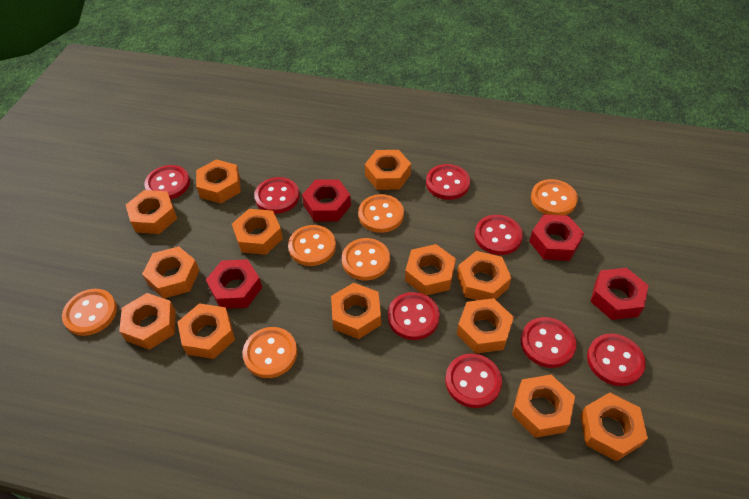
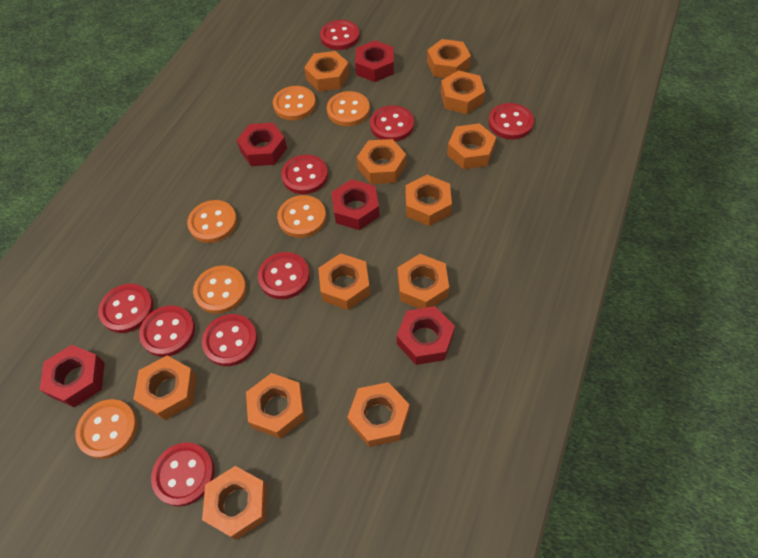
orange nut: 13 -> 12
red button: 8 -> 9
red nut: 4 -> 5

